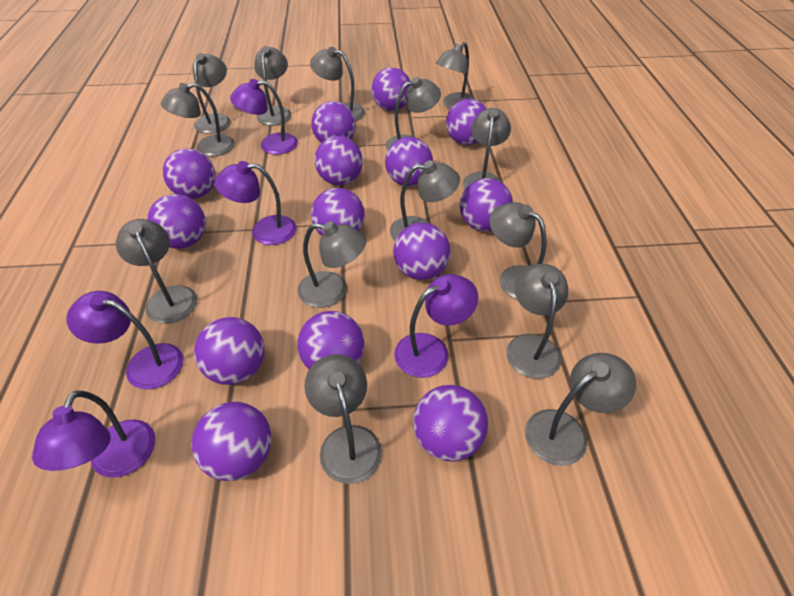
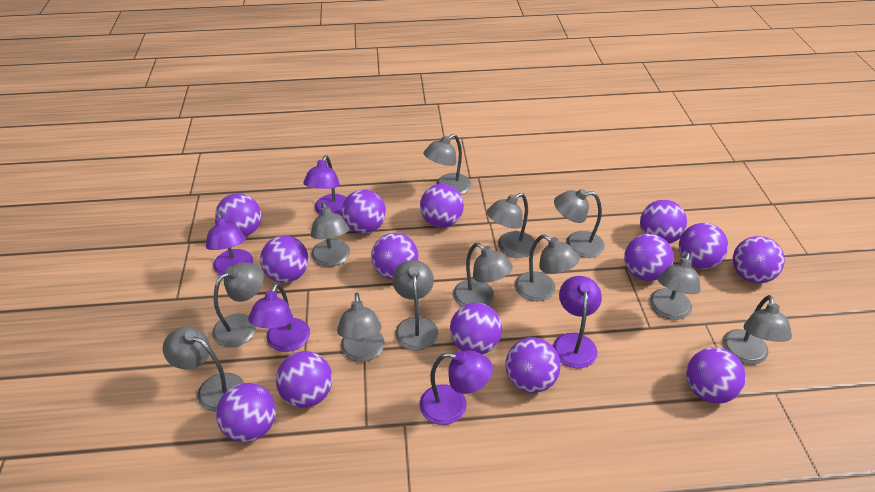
grey lamp: 14 -> 12

